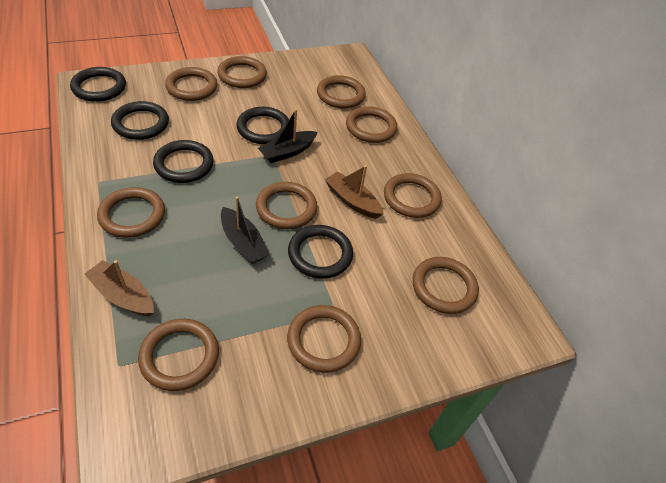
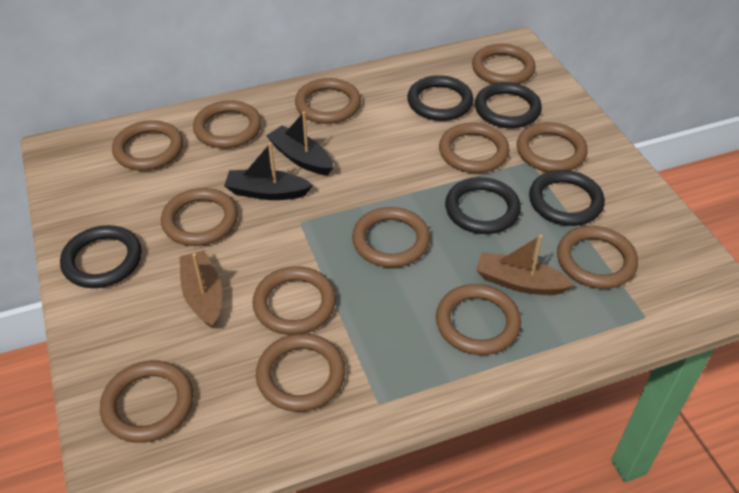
brown ring: 10 -> 13

